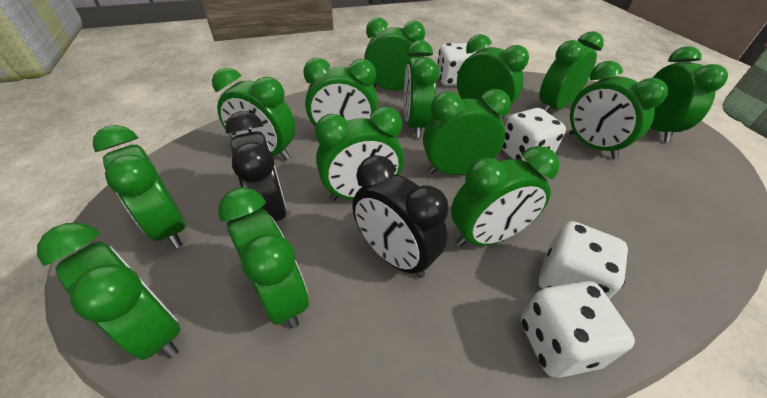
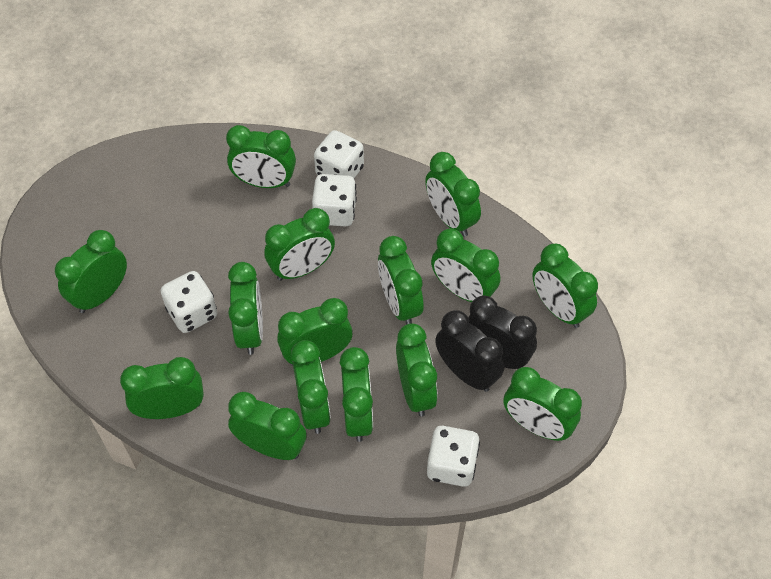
green clock: 14 -> 15

